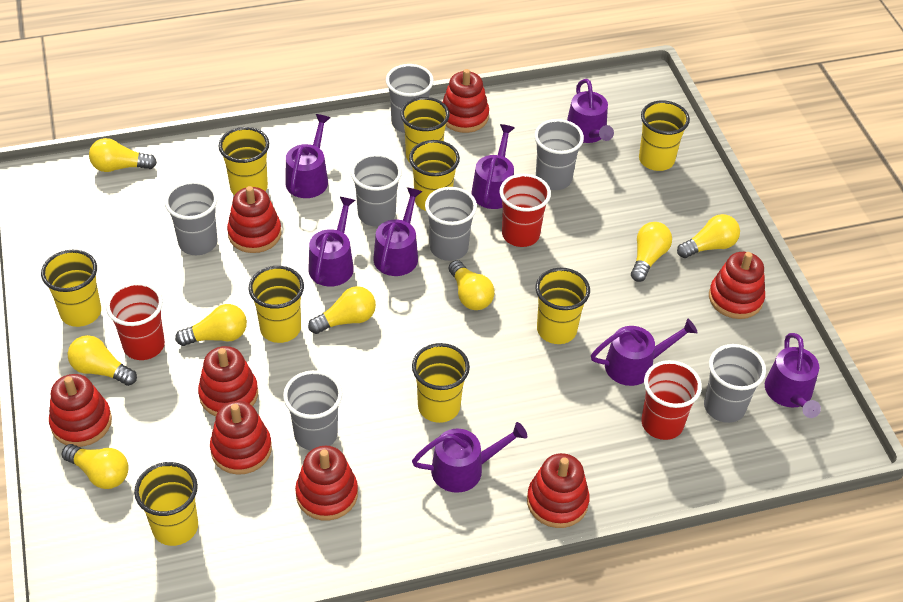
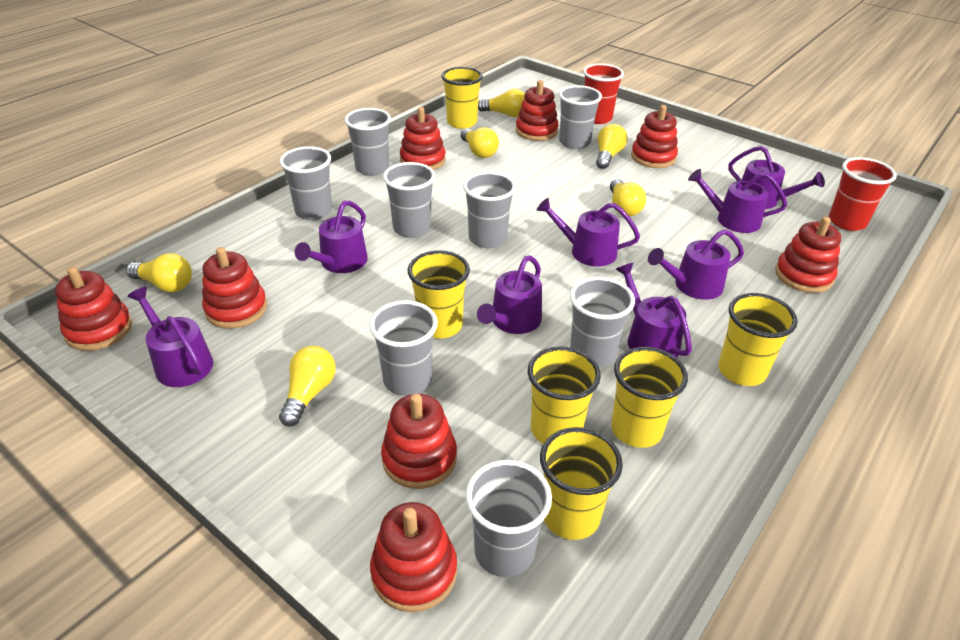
grey cup: 7 -> 8
red cup: 3 -> 2
yellow cup: 9 -> 6
yellow light bulb: 8 -> 6

